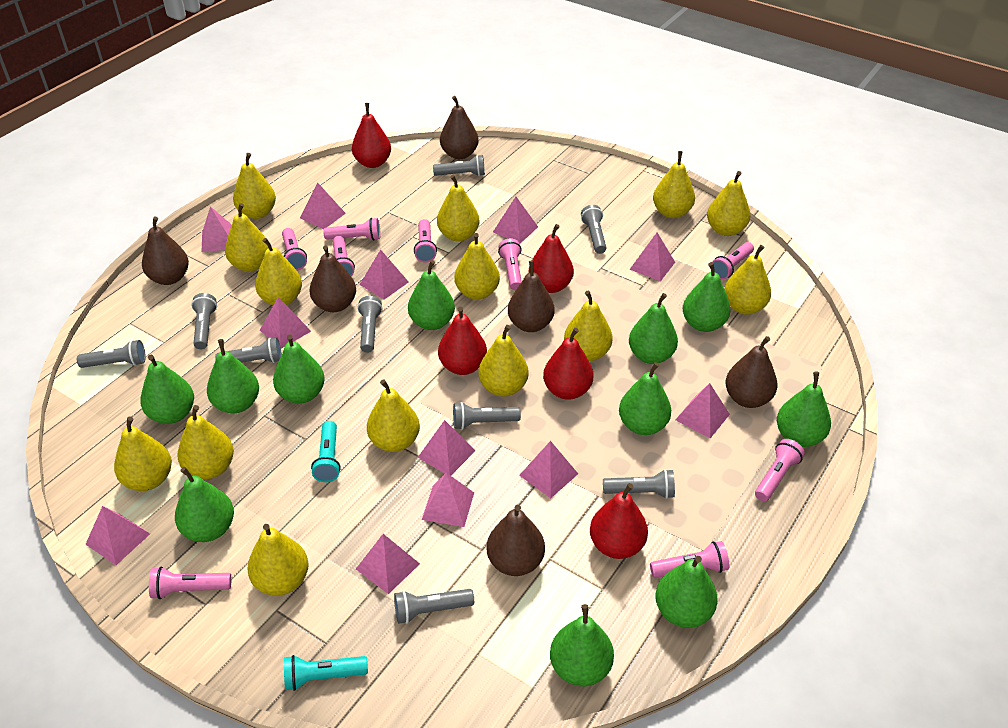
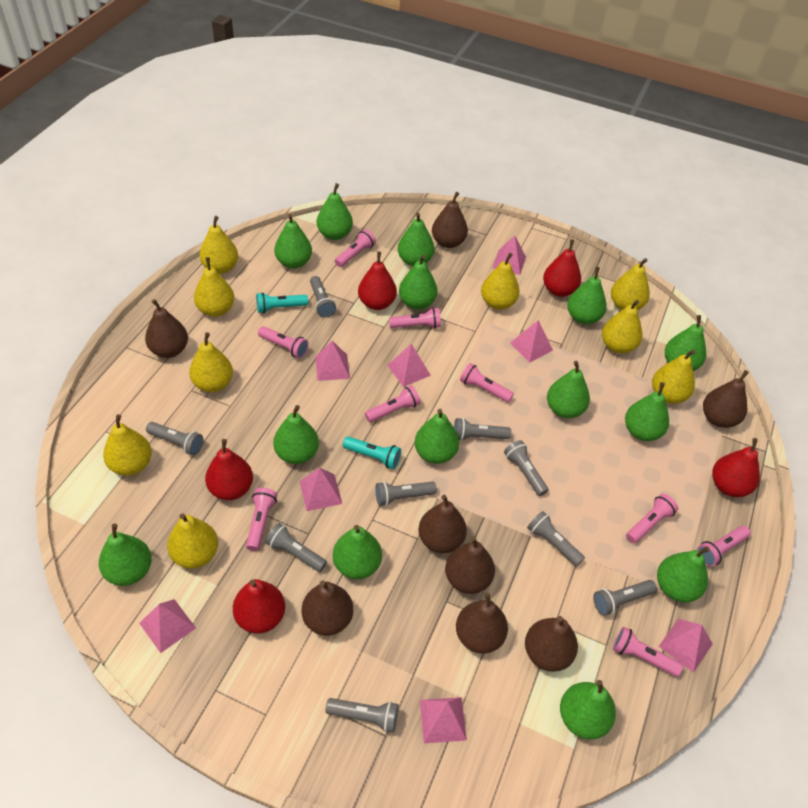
brown pear: 6 -> 8
green pear: 11 -> 14
pink pyramid: 12 -> 8
yellow pear: 14 -> 9

